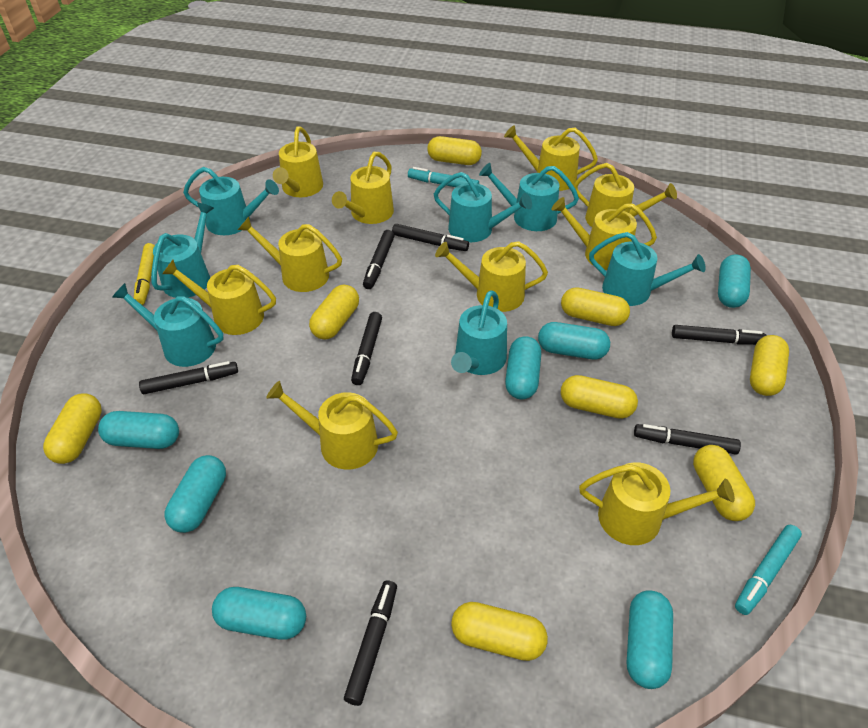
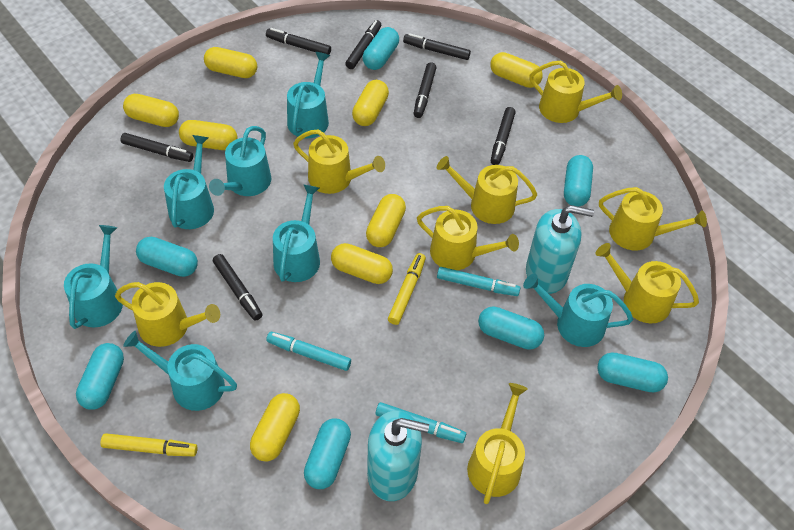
turquoise marker: 2 -> 3
turquoise soap dispenser: 0 -> 2
yellow marker: 1 -> 2
yellow watering can: 10 -> 8

